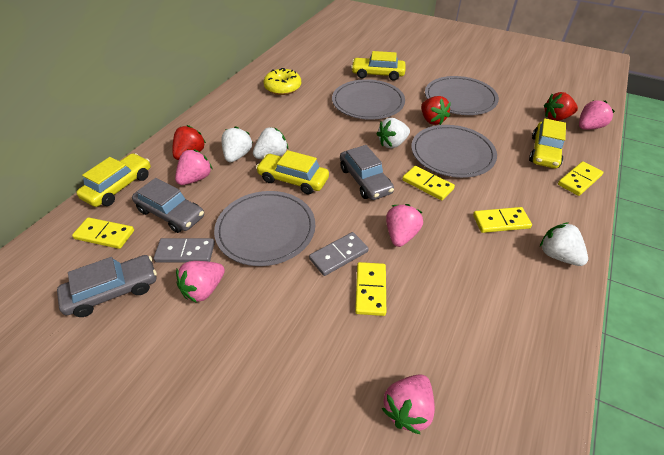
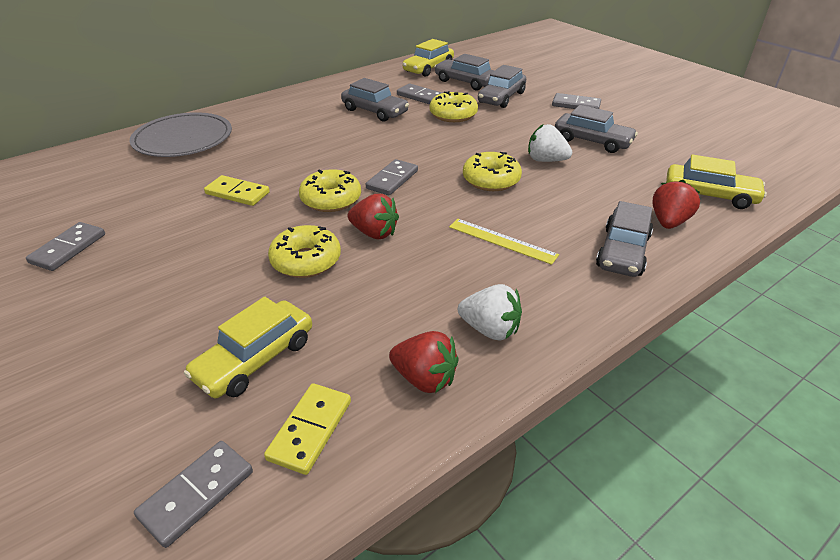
grey car: 3 -> 5
grey domino: 2 -> 5
grey plate: 4 -> 1
pink strawberry: 5 -> 0
white strawberry: 4 -> 2
yellow car: 4 -> 3
yellow domino: 5 -> 2
yellow donut: 1 -> 4
yellow ruler: 0 -> 1

